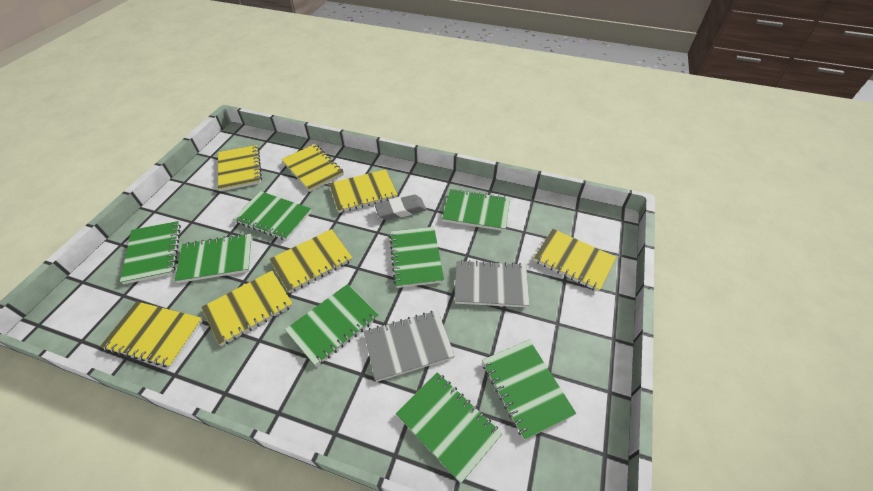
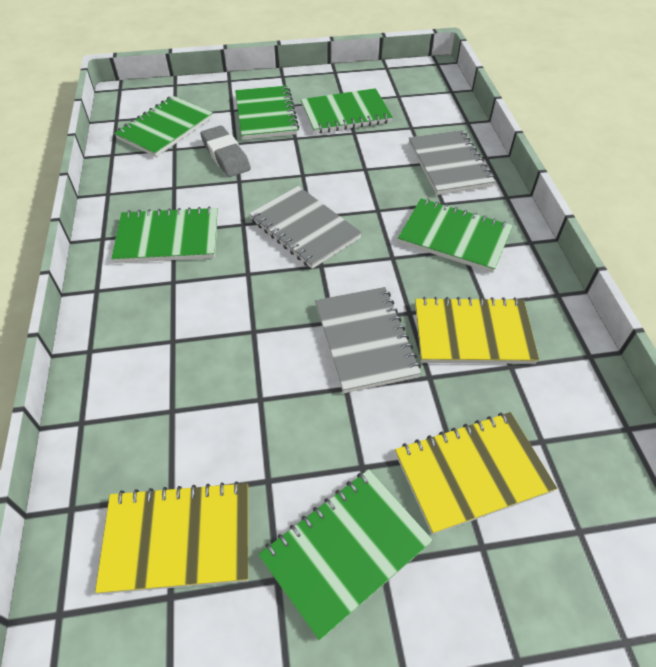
green notebook: 8 -> 6
grey notebook: 2 -> 3
yellow notebook: 7 -> 3

